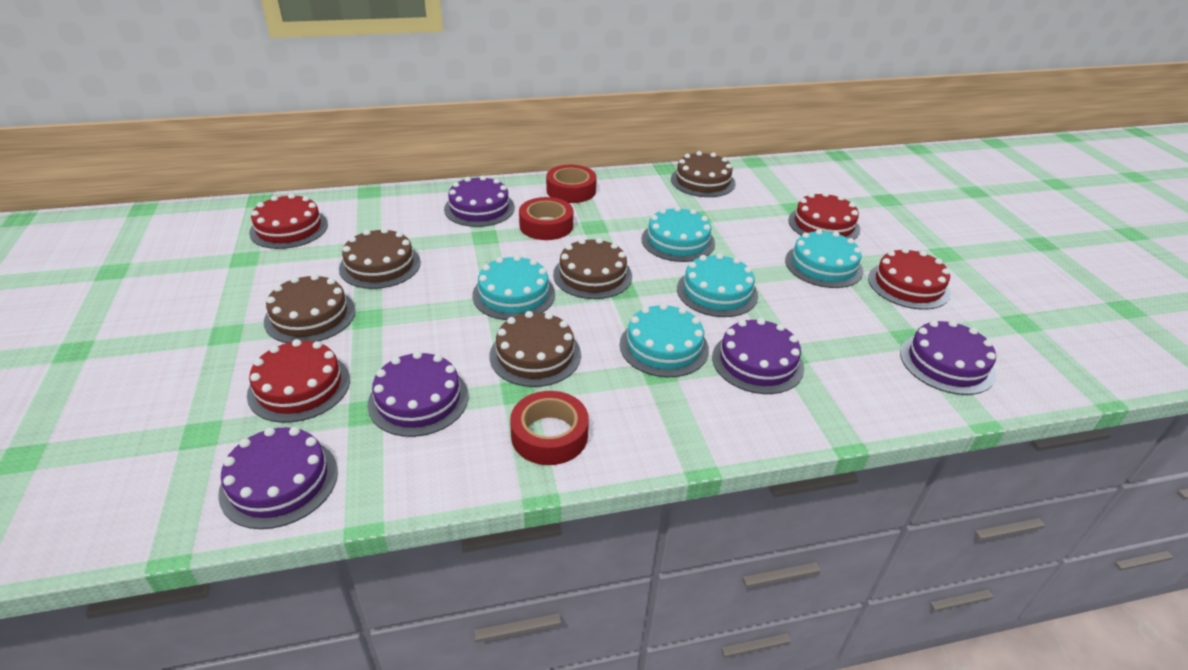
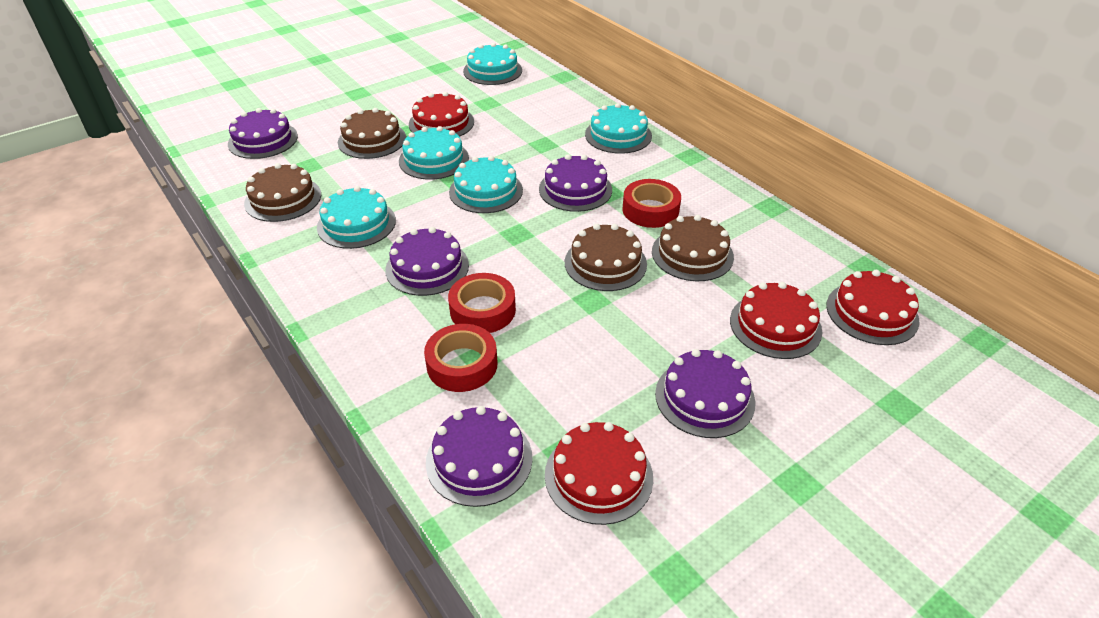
brown cake: 5 -> 4

